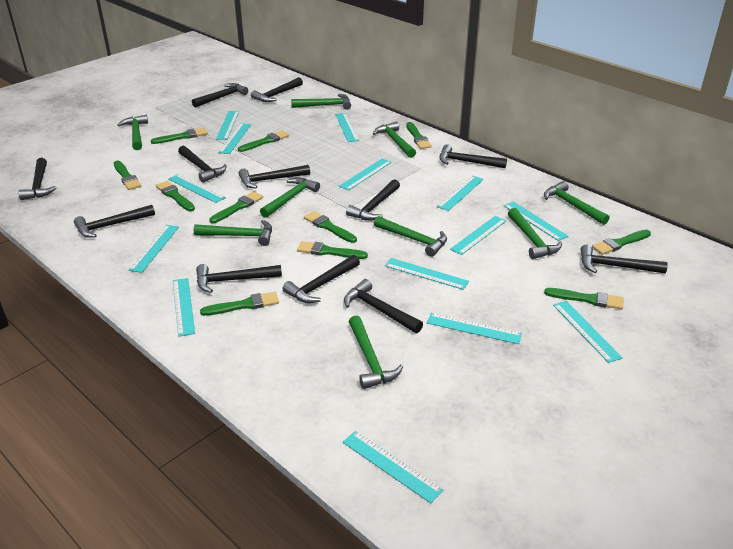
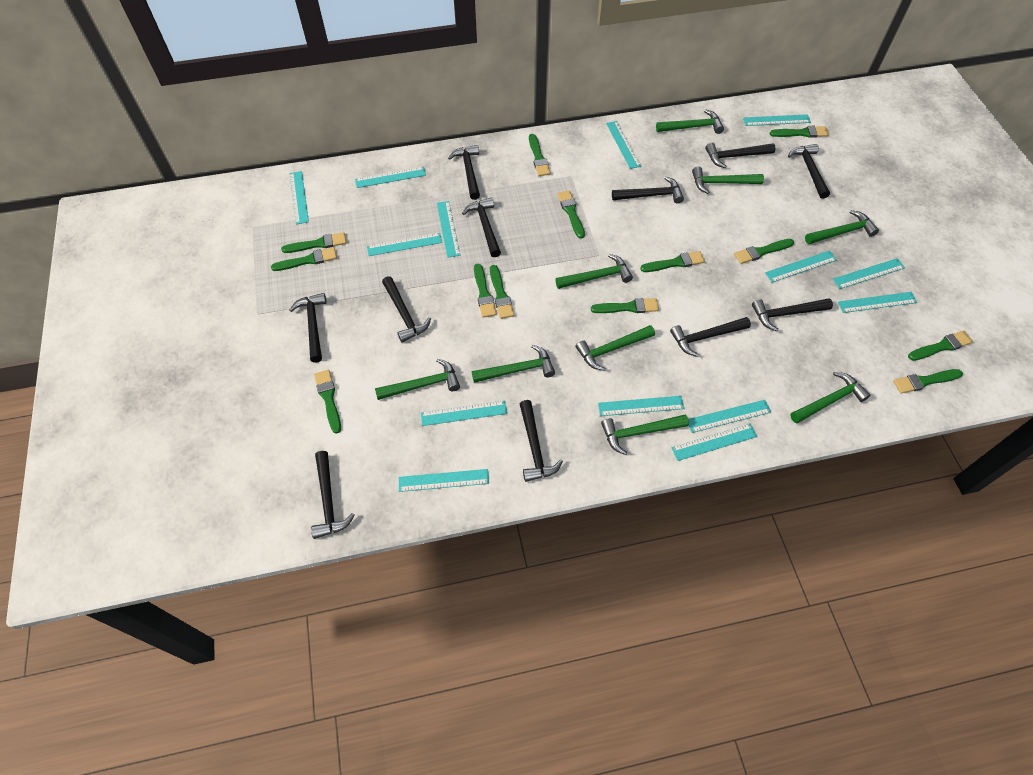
black hammer: 12 -> 11
green brush: 11 -> 13

